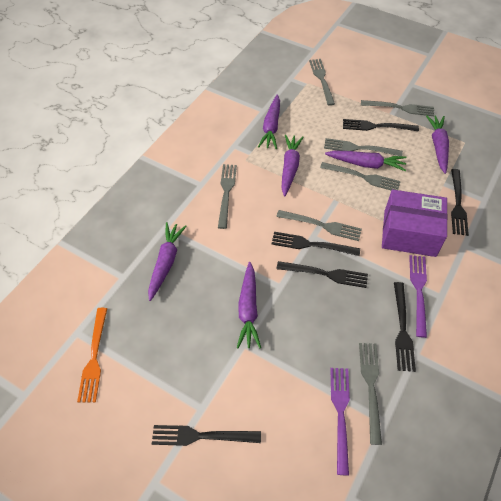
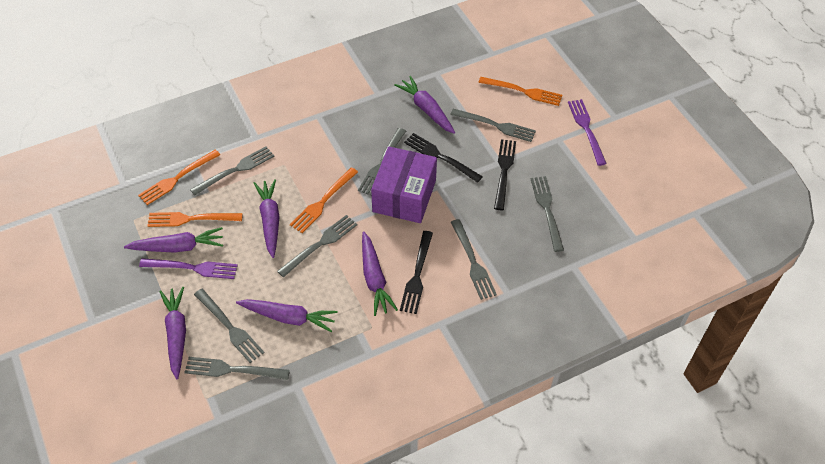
black fork: 6 -> 3
grey fork: 7 -> 8
orange fork: 1 -> 4

